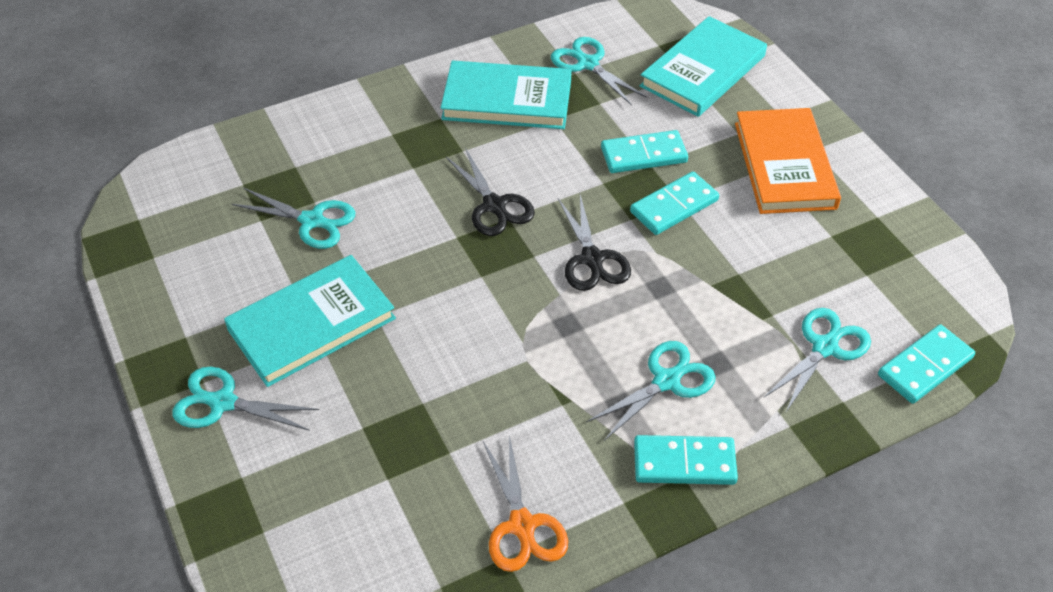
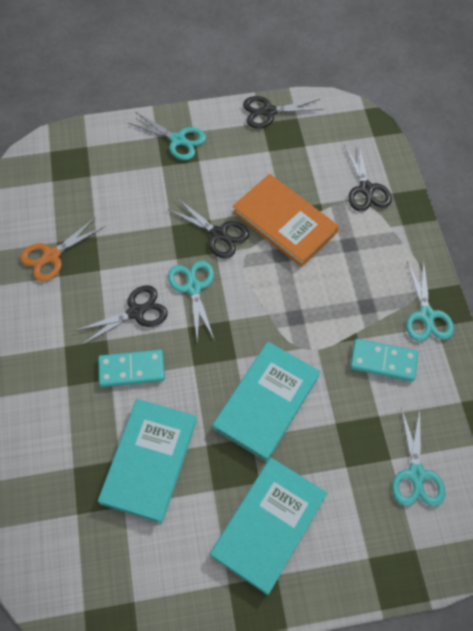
black scissors: 2 -> 4
turquoise domino: 4 -> 2
turquoise scissors: 5 -> 4

